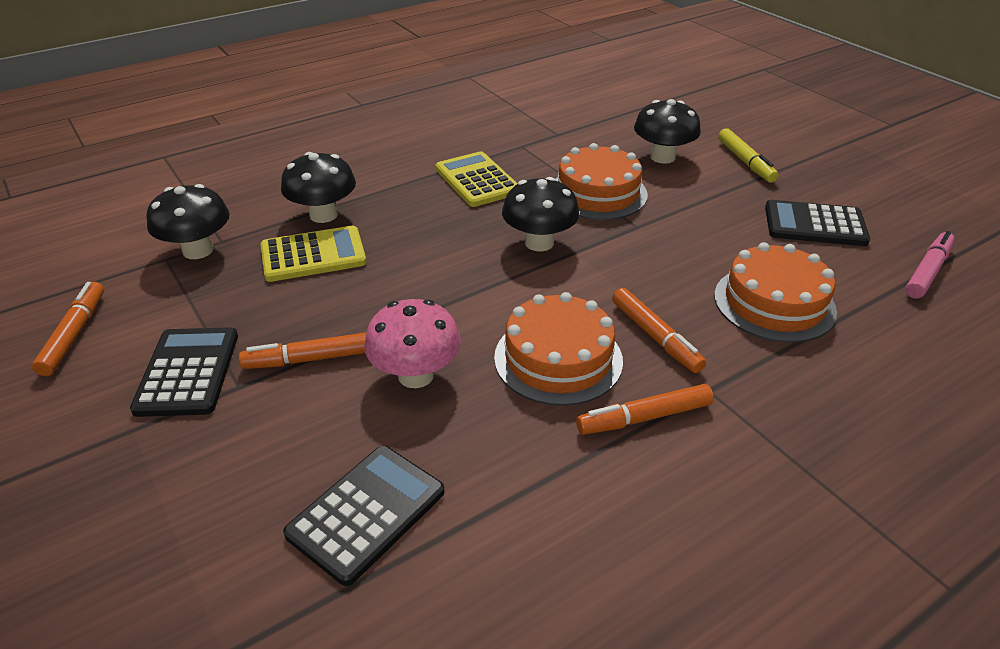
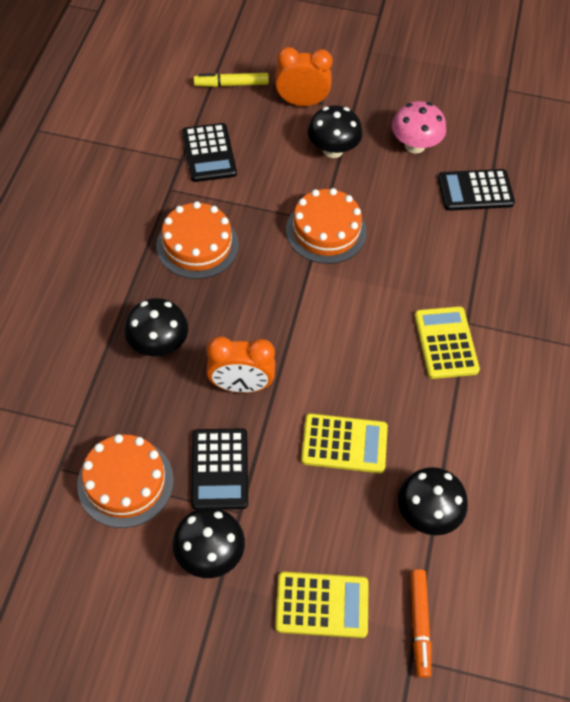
orange clock: 0 -> 2
orange marker: 4 -> 1
pink marker: 1 -> 0
yellow calculator: 2 -> 3

